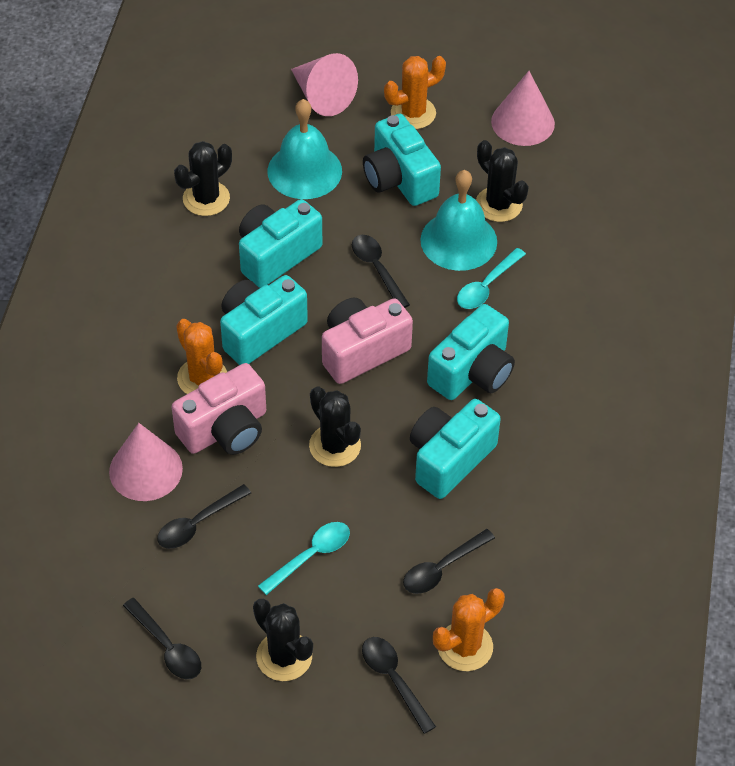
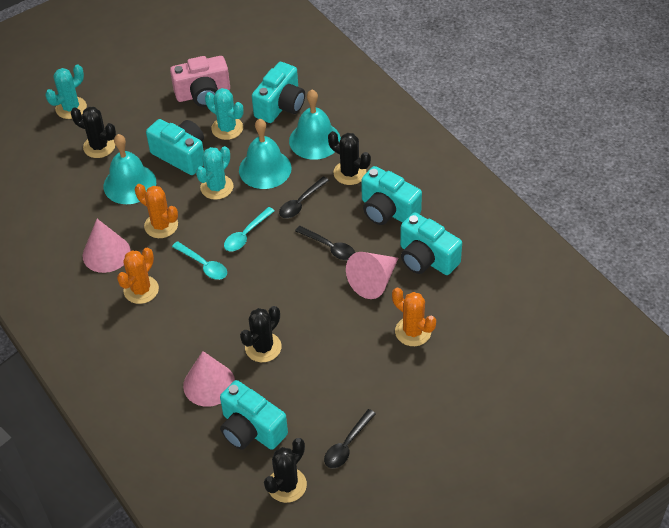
black spoon: 5 -> 3
pink camera: 2 -> 1
turquoise bell: 2 -> 3
turquoise cactus: 0 -> 3

